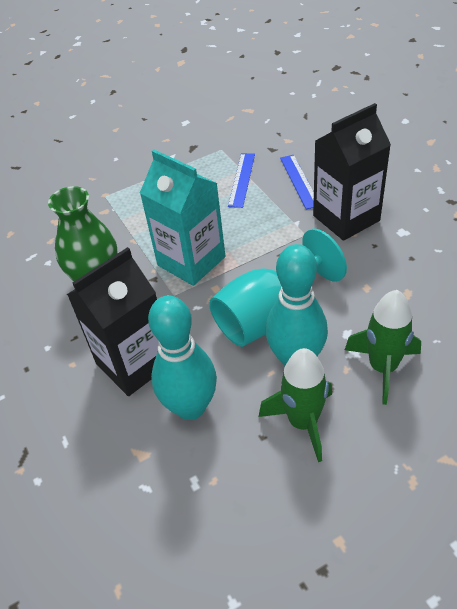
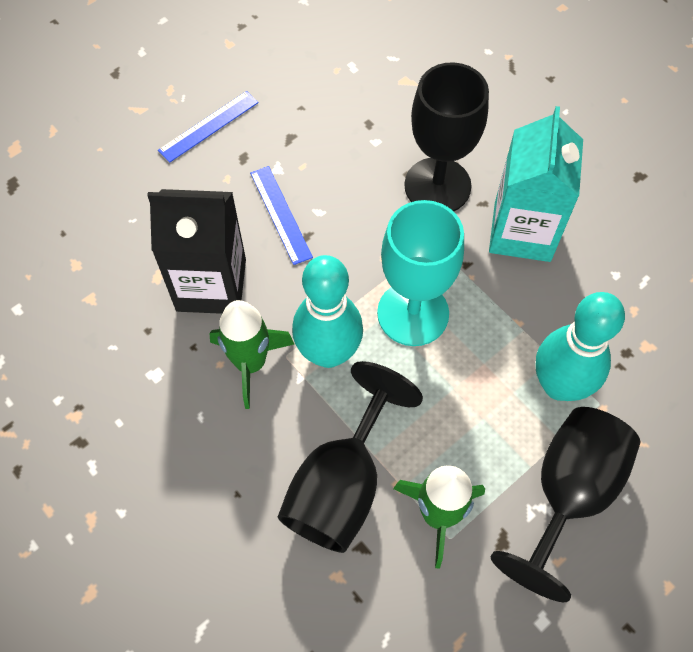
black carton: 2 -> 1
black goblet: 0 -> 3
green vase: 1 -> 0

